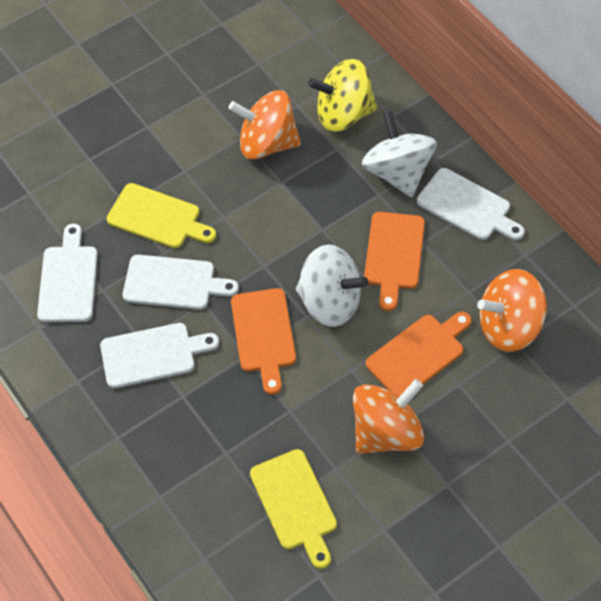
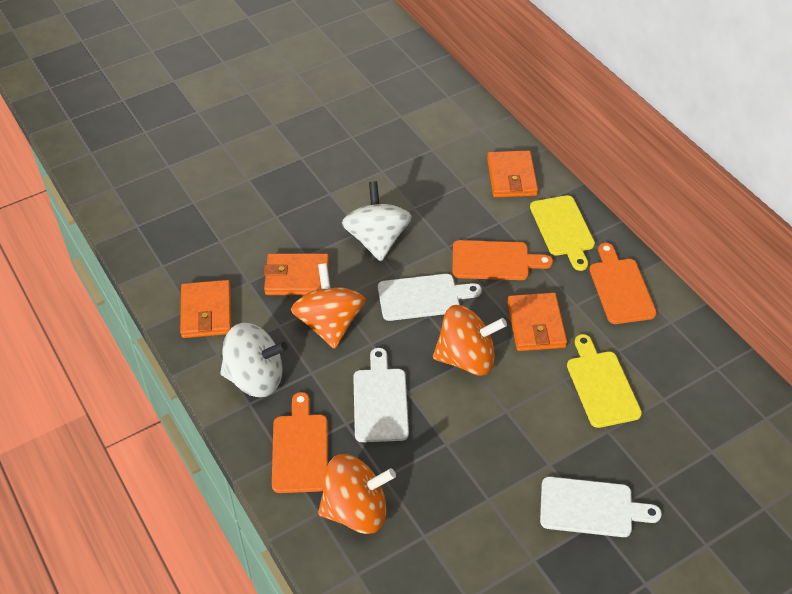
orange wallet: 0 -> 4
white cutting board: 4 -> 3
yellow spinning top: 1 -> 0

